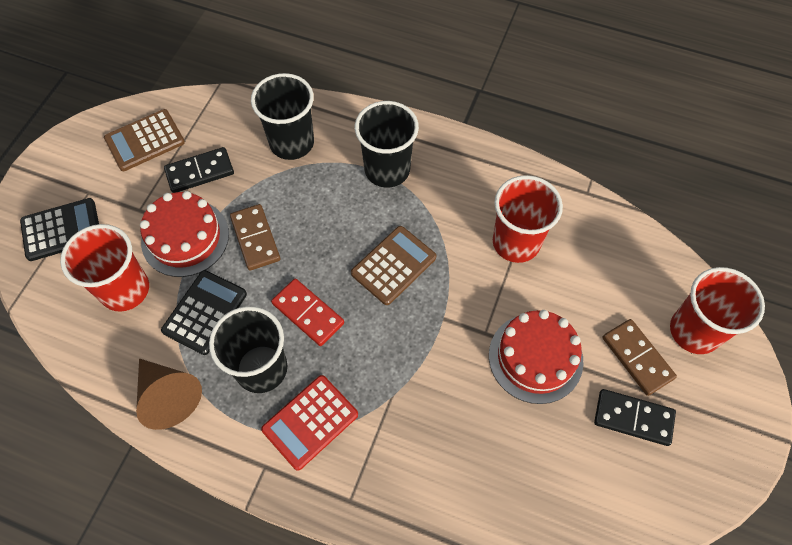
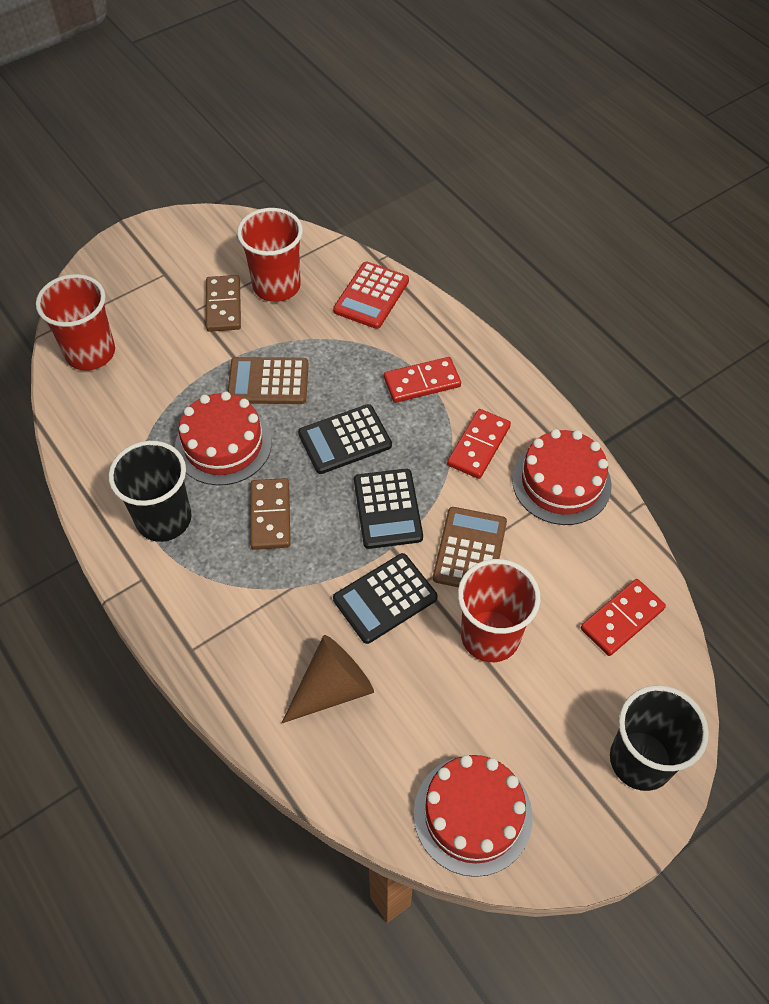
black calculator: 2 -> 3
black cup: 3 -> 2
black domino: 2 -> 0
red cake: 2 -> 3
red domino: 1 -> 3

